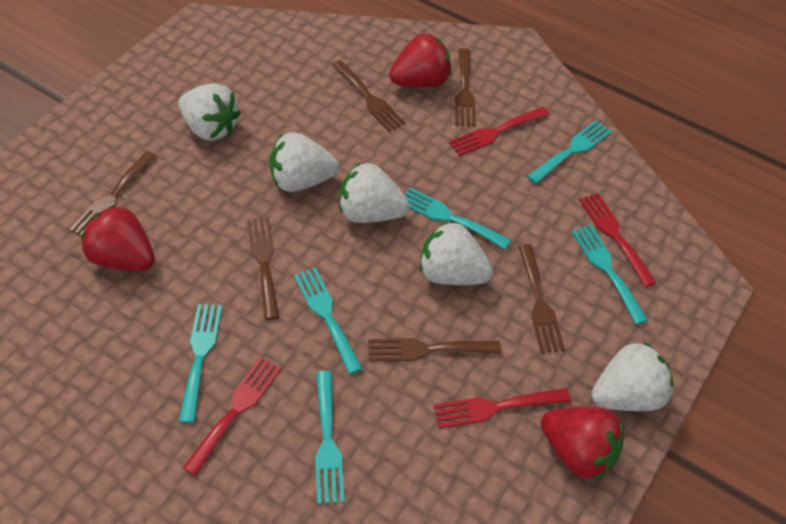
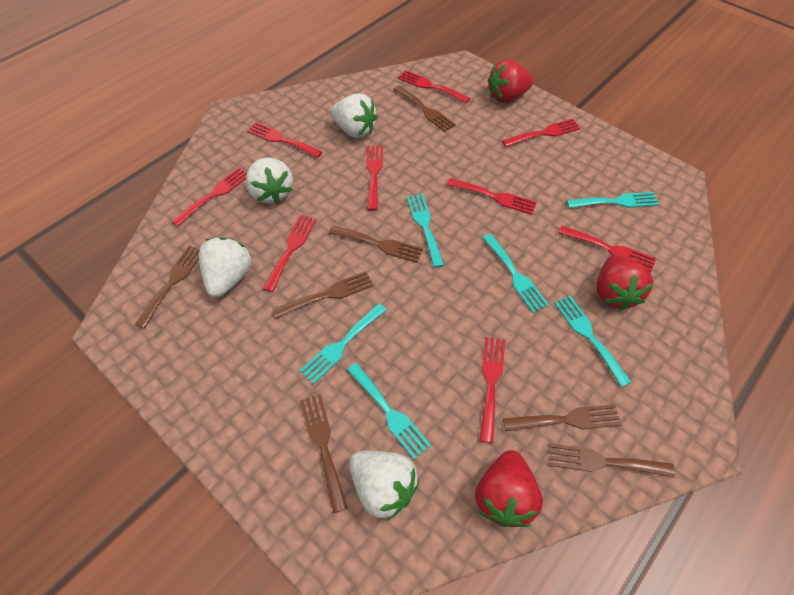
brown fork: 6 -> 7
red fork: 4 -> 9
white strawberry: 5 -> 4

